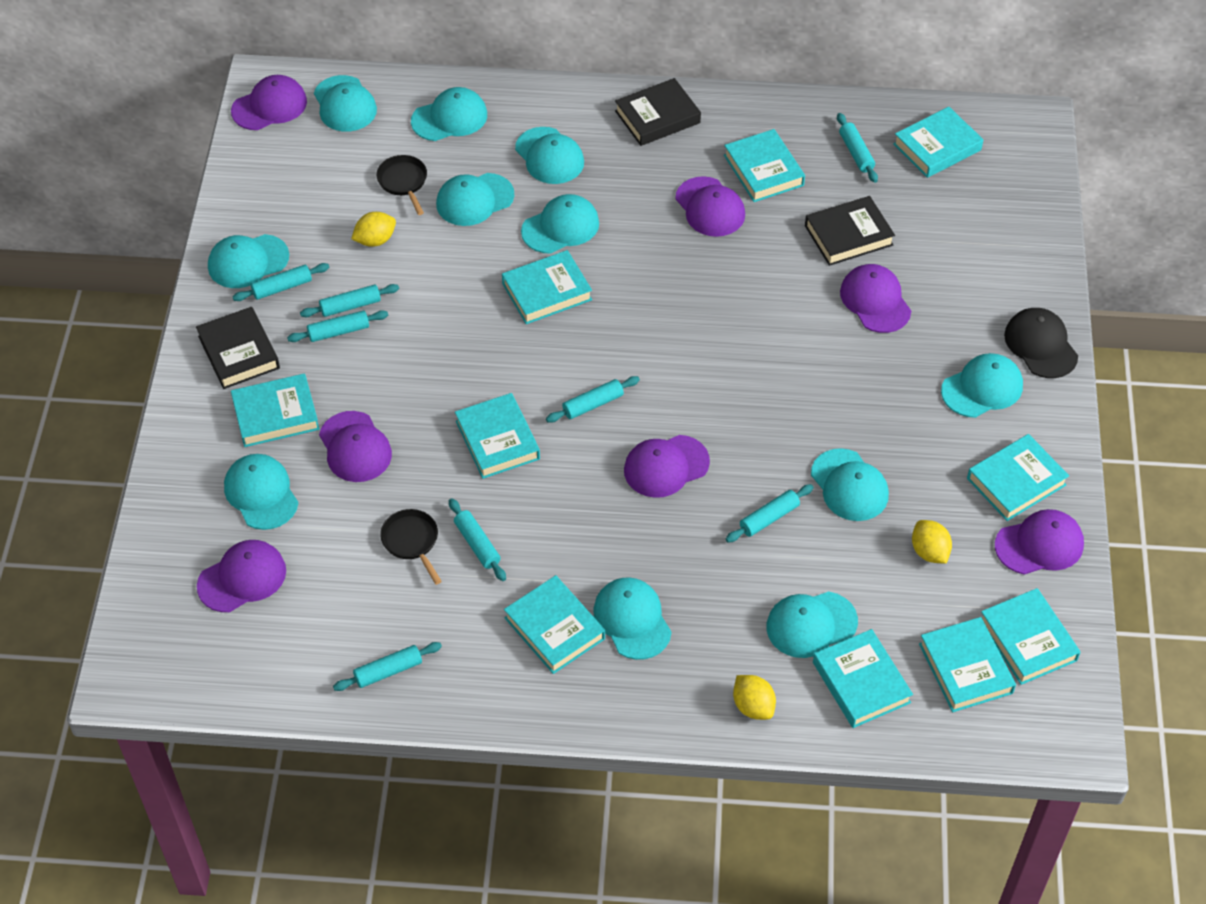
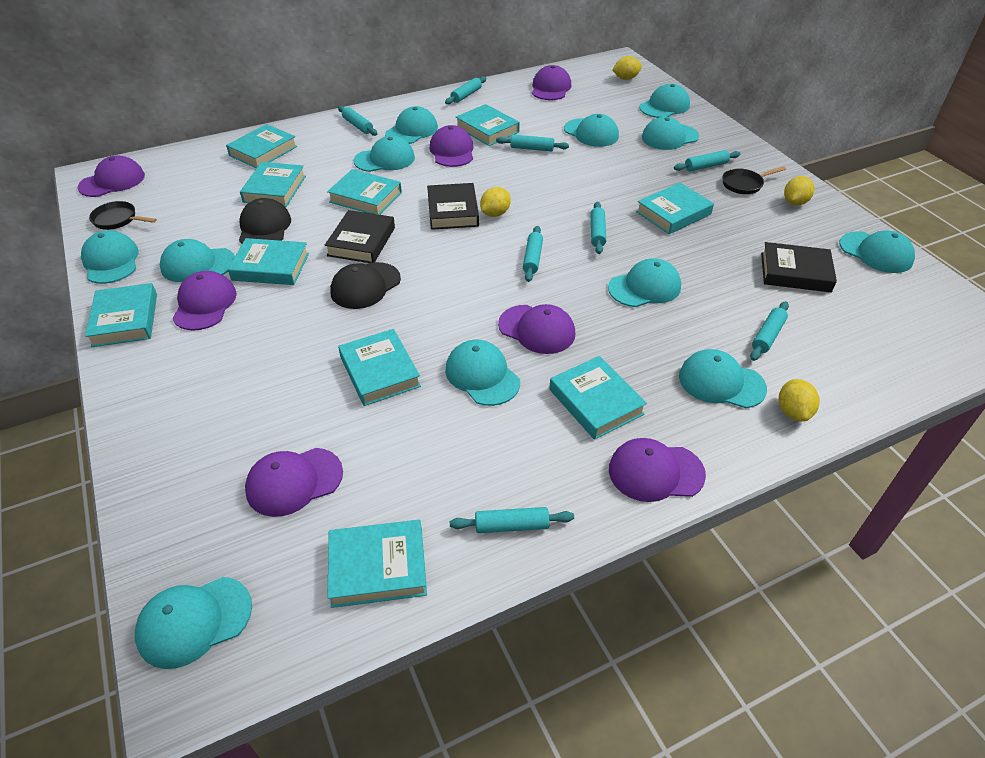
black cap: 1 -> 2
turquoise cap: 11 -> 12
yellow lemon: 3 -> 4

